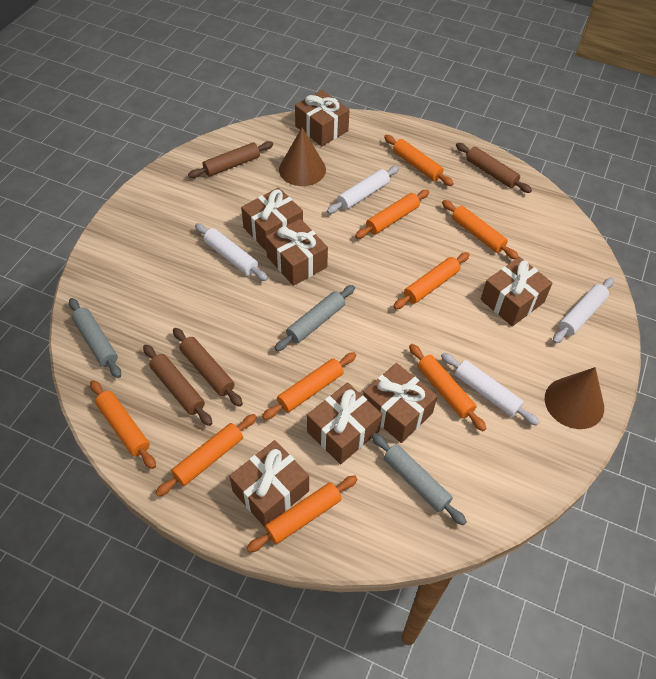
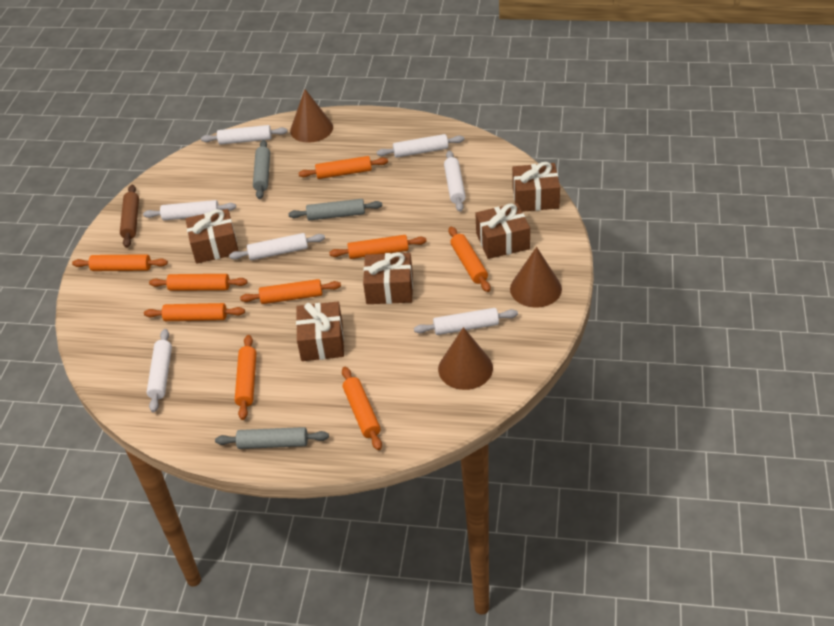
brown cone: 2 -> 3
brown gift: 7 -> 5
brown rolling pin: 4 -> 1
white rolling pin: 4 -> 7

